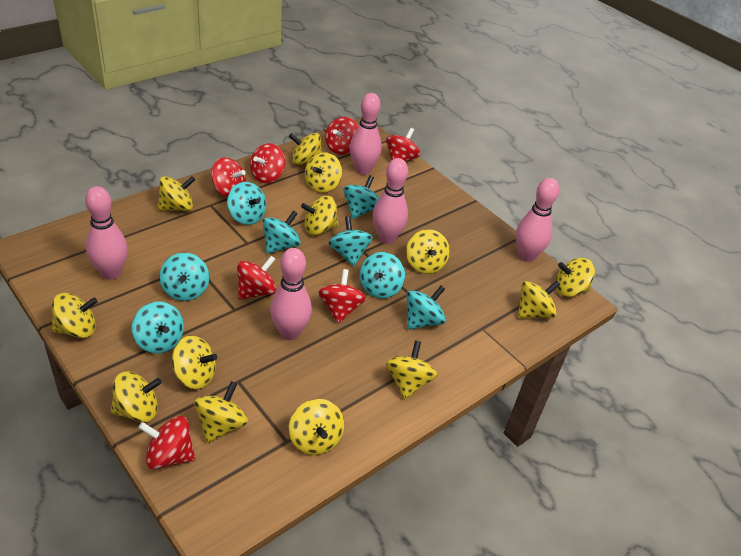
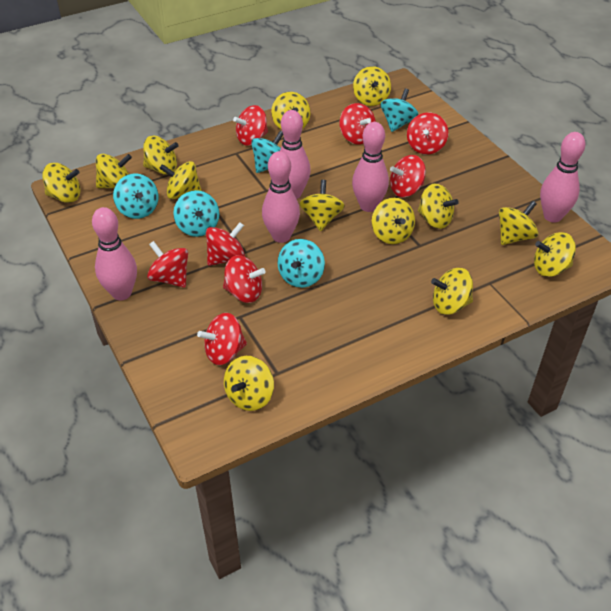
red spinning top: 7 -> 8
turquoise spinning top: 8 -> 5

